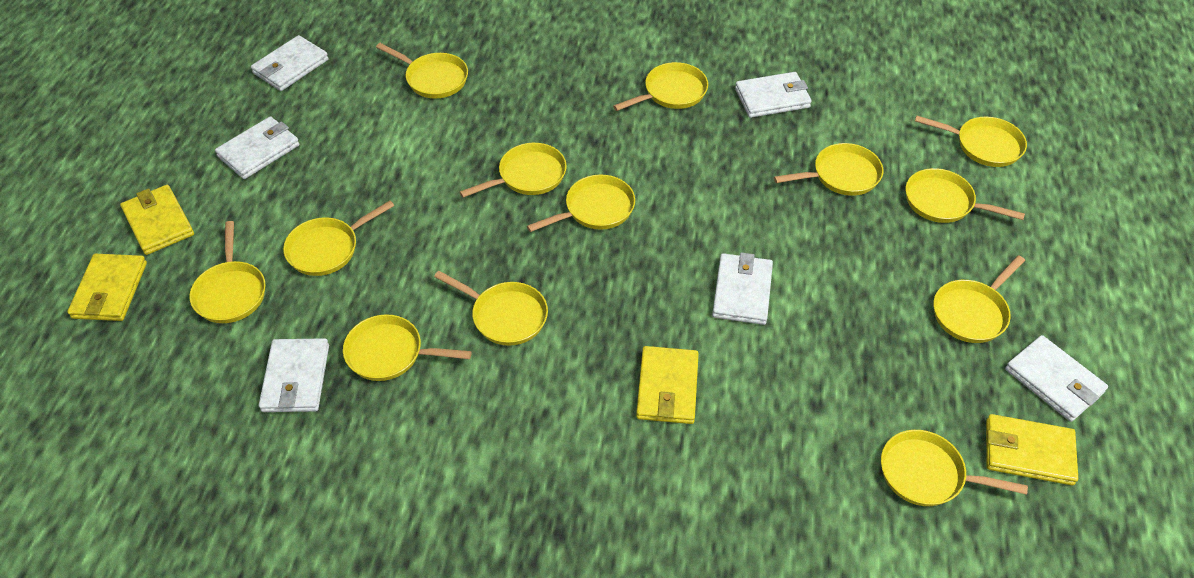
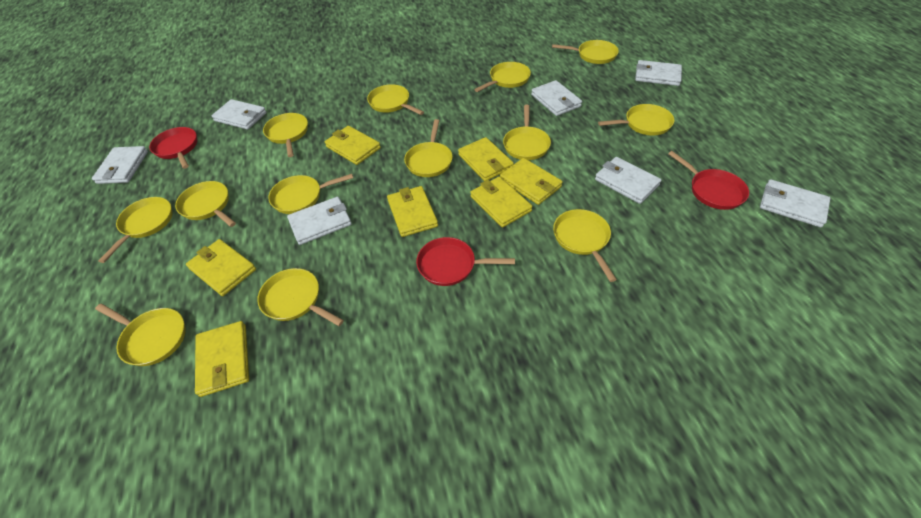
red pan: 0 -> 3
white wallet: 6 -> 7
yellow wallet: 4 -> 7

